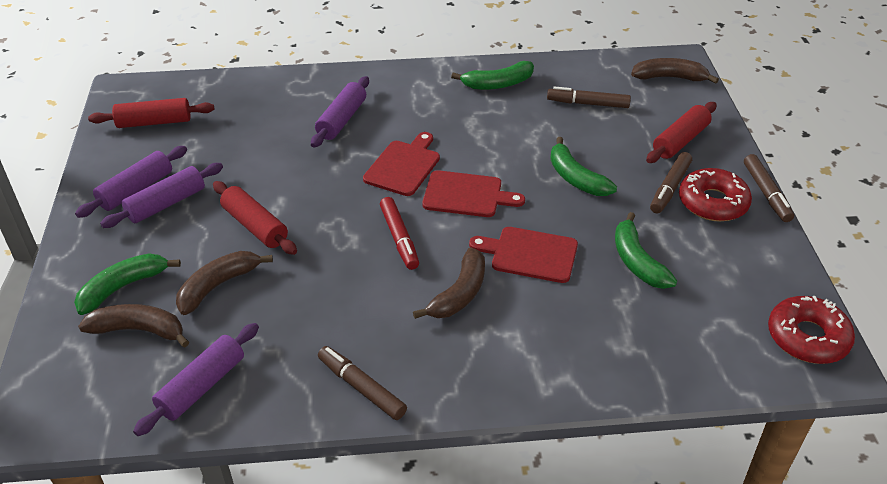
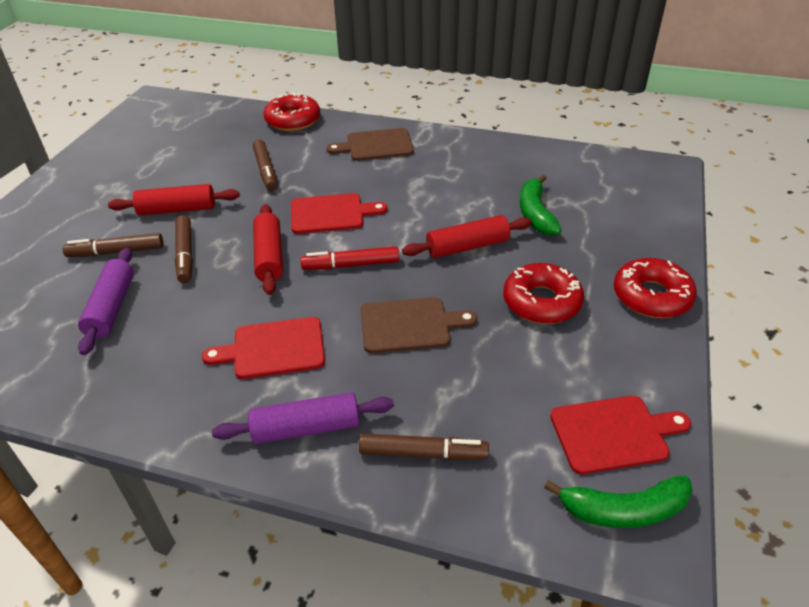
brown banana: 4 -> 0
brown cutting board: 0 -> 2
green banana: 4 -> 2
purple rolling pin: 4 -> 2
red donut: 2 -> 3

